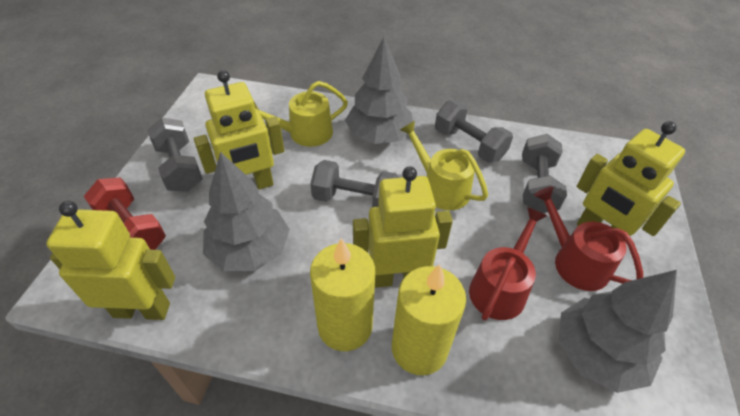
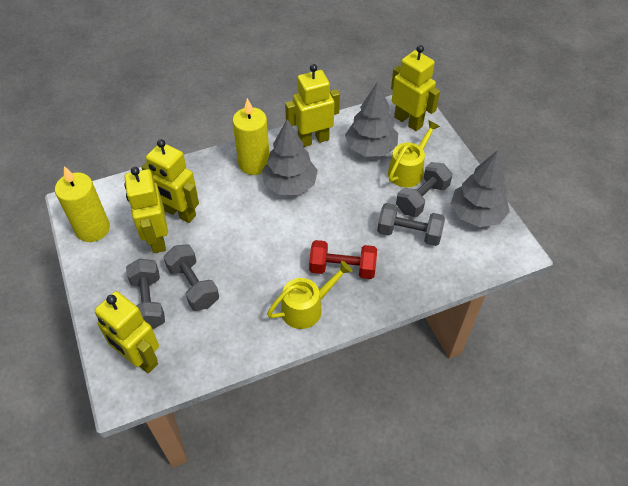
red watering can: 2 -> 0
yellow robot: 4 -> 5

